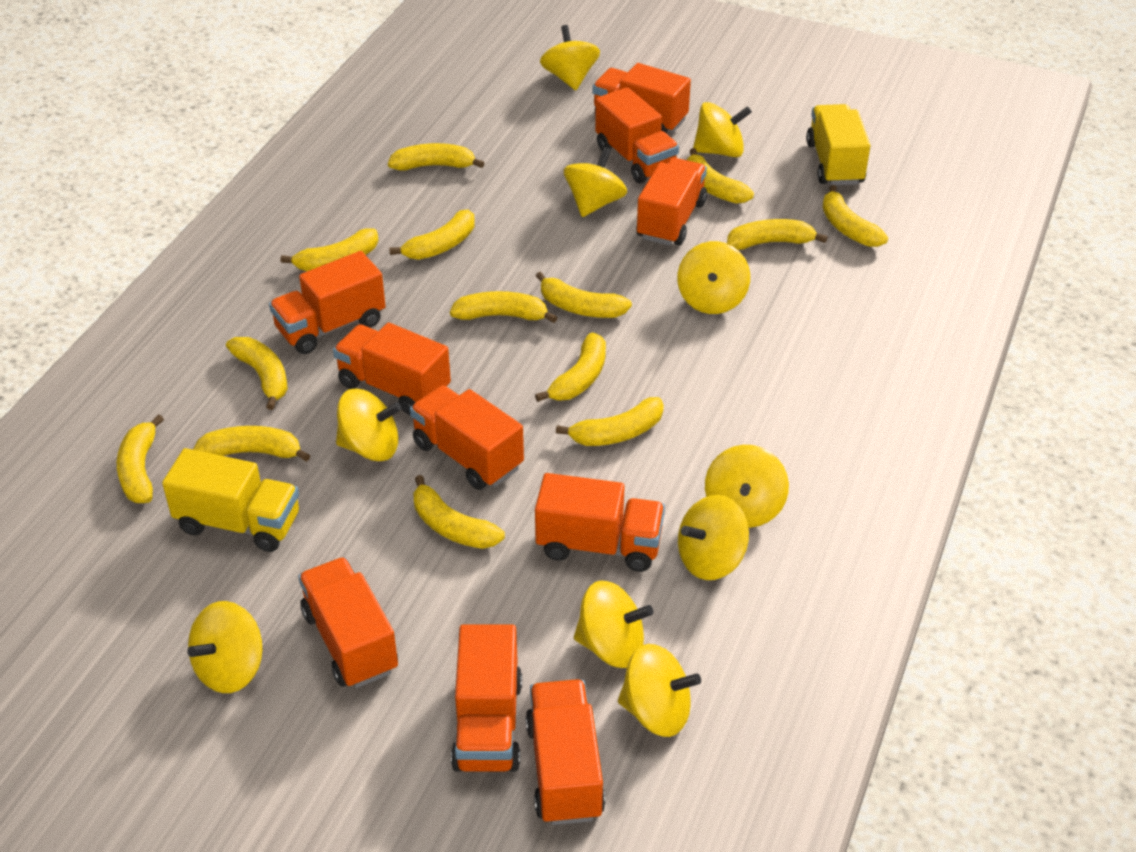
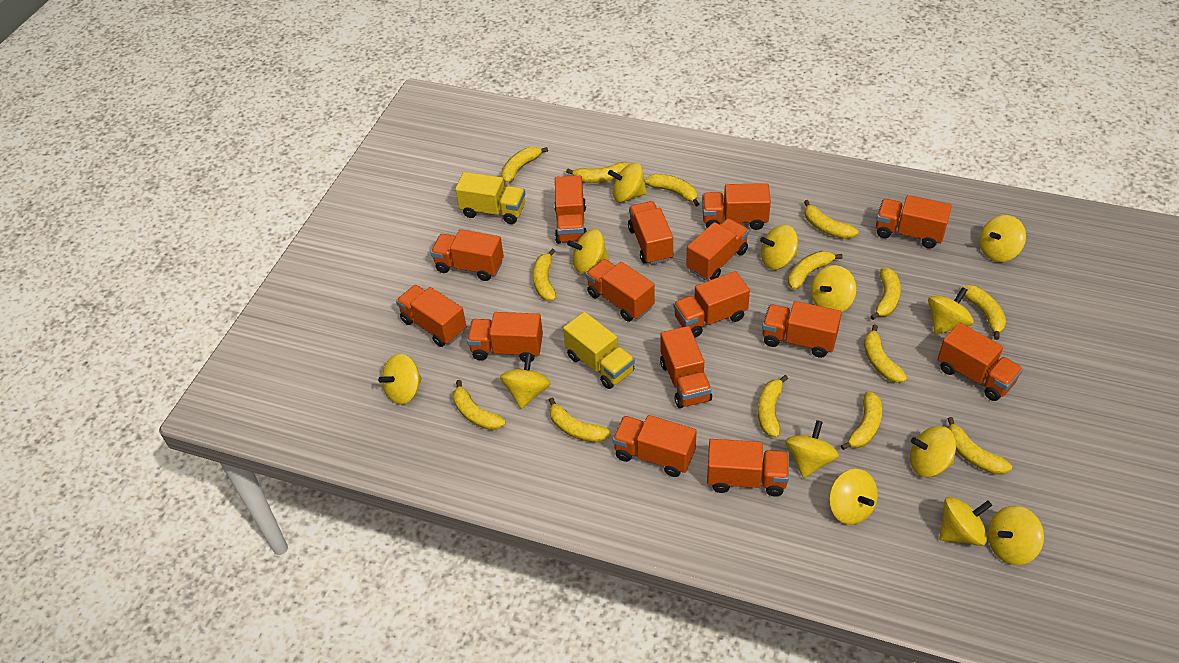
orange truck: 10 -> 15
yellow spinning top: 10 -> 13

